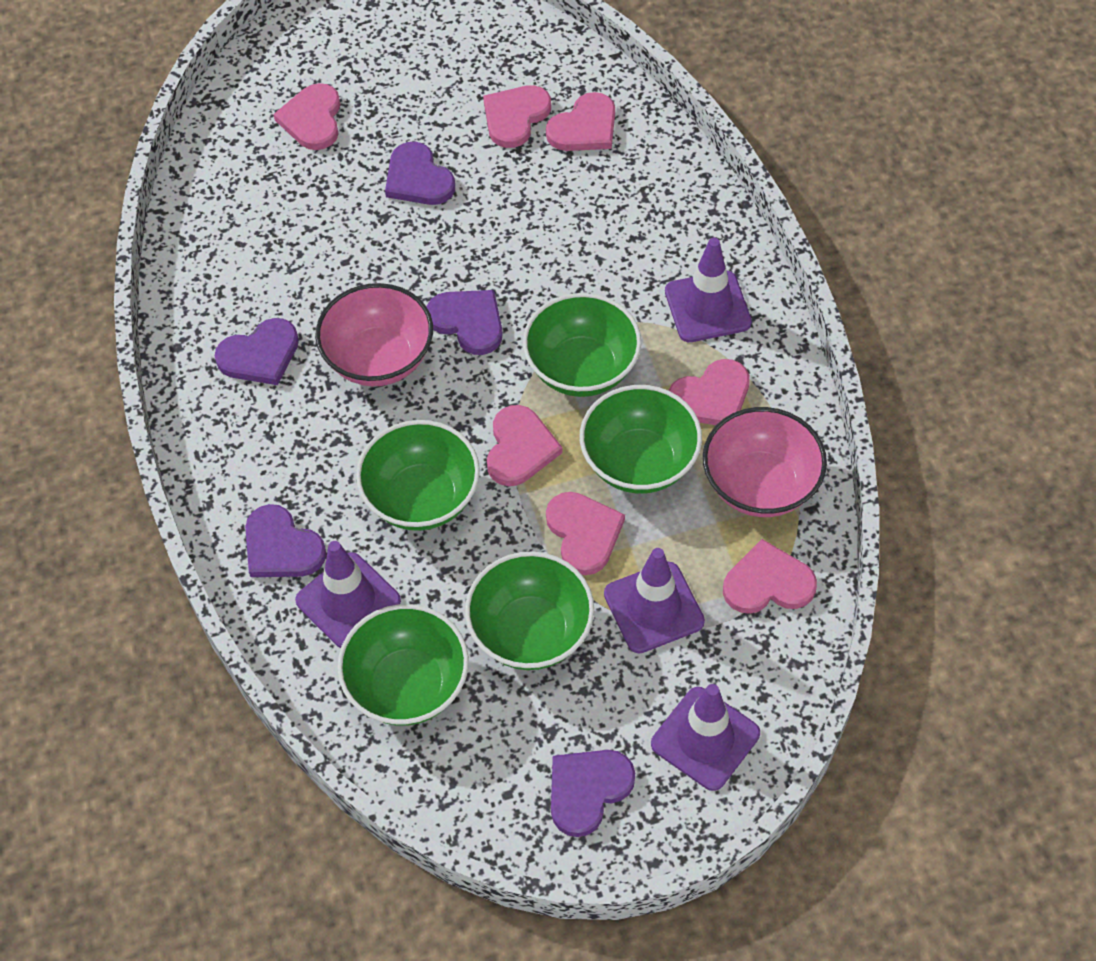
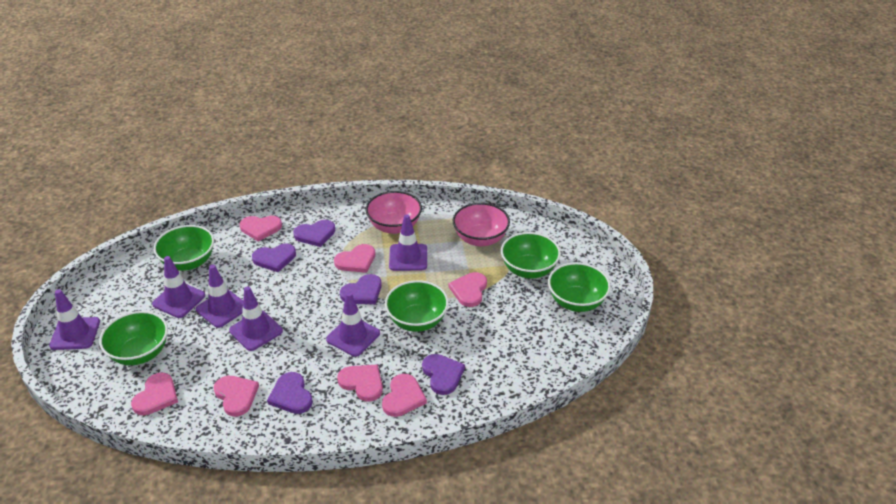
purple traffic cone: 4 -> 6

